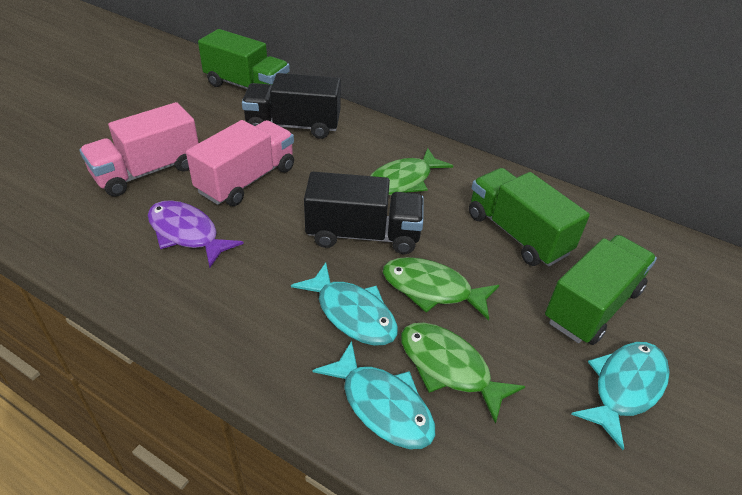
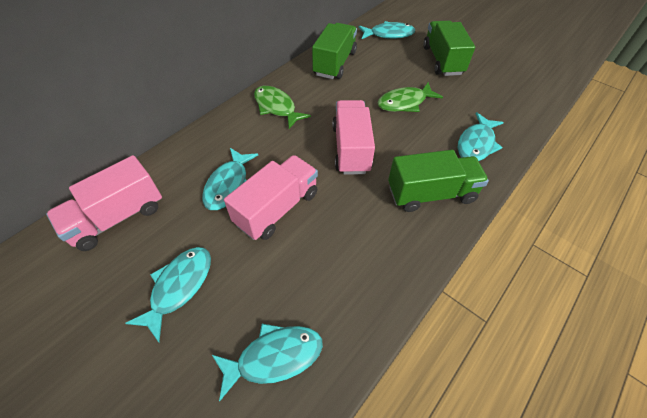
black truck: 2 -> 0
green fish: 3 -> 2
pink truck: 2 -> 3
purple fish: 1 -> 0
turquoise fish: 3 -> 5

